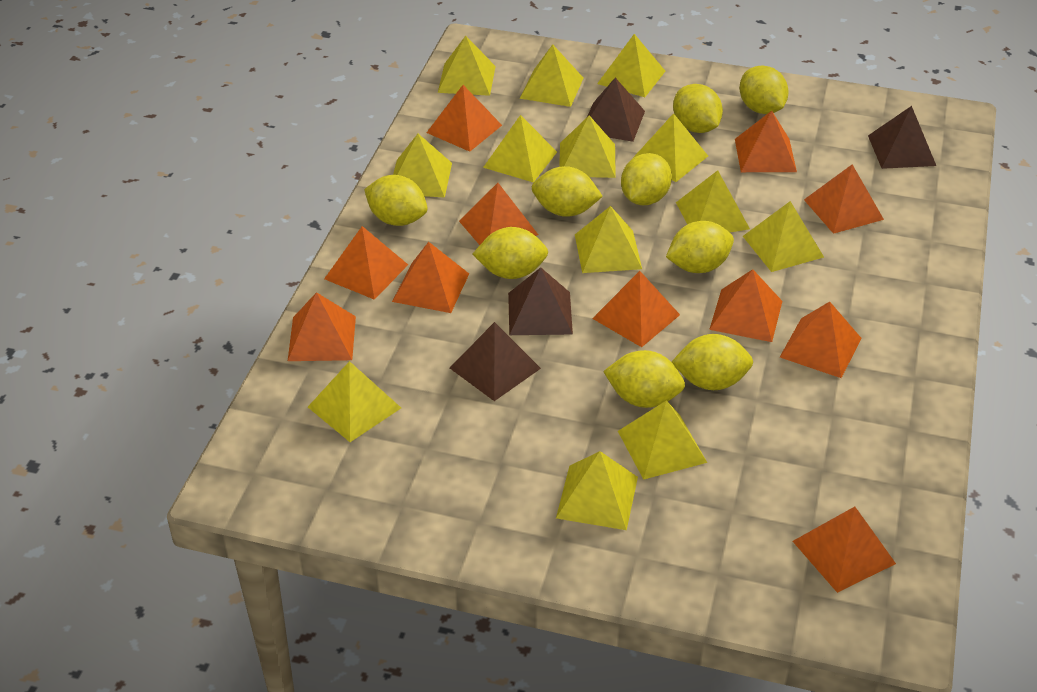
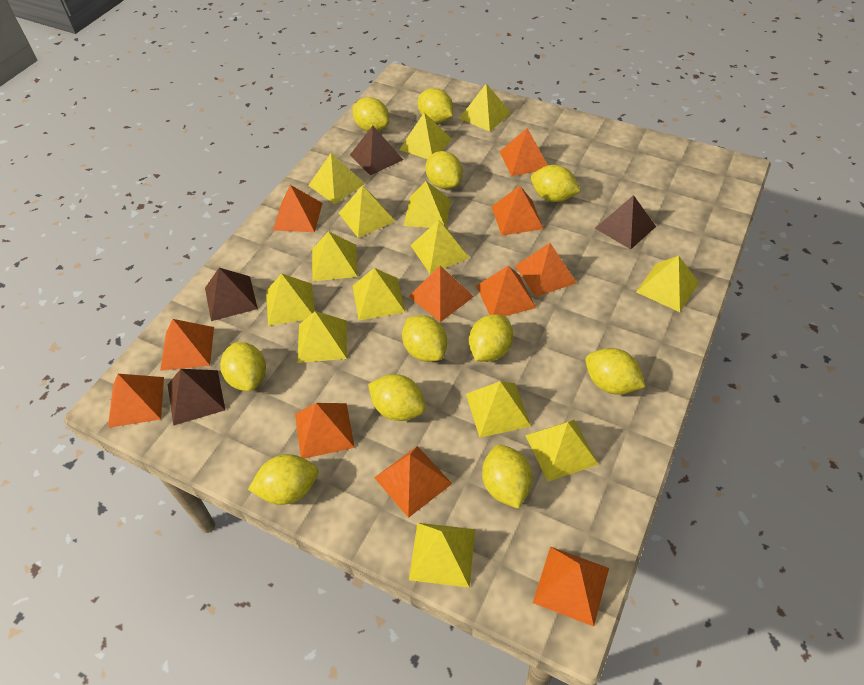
yellow lemon: 9 -> 11
yellow pyramid: 13 -> 14

